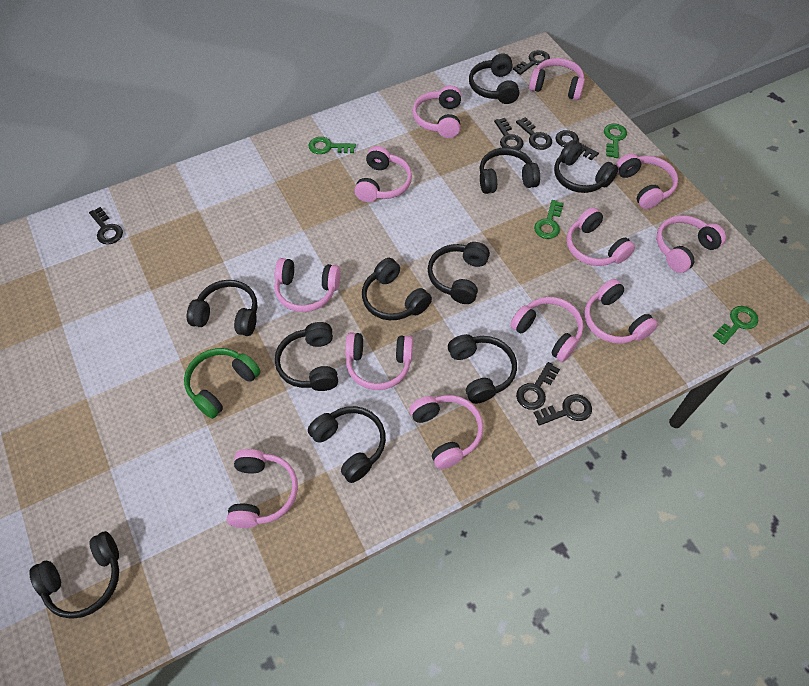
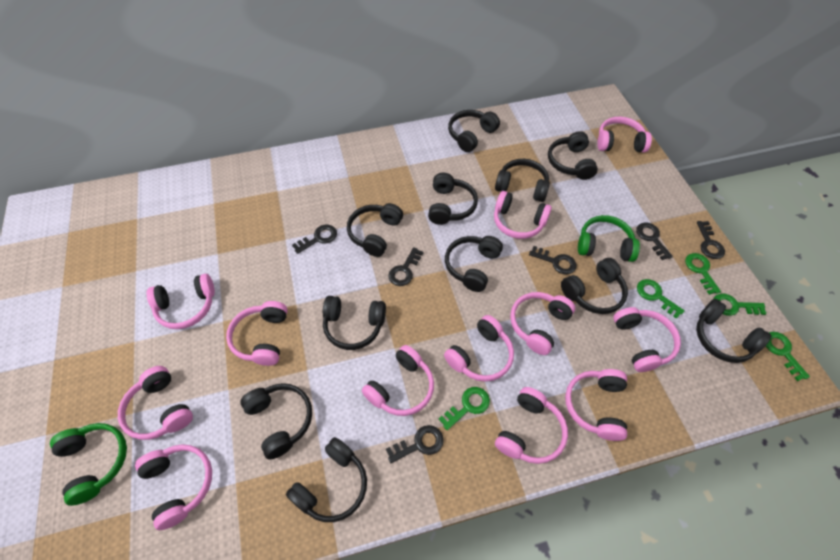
black headphones: 10 -> 11
black key: 7 -> 6
green headphones: 1 -> 2
green key: 4 -> 5

